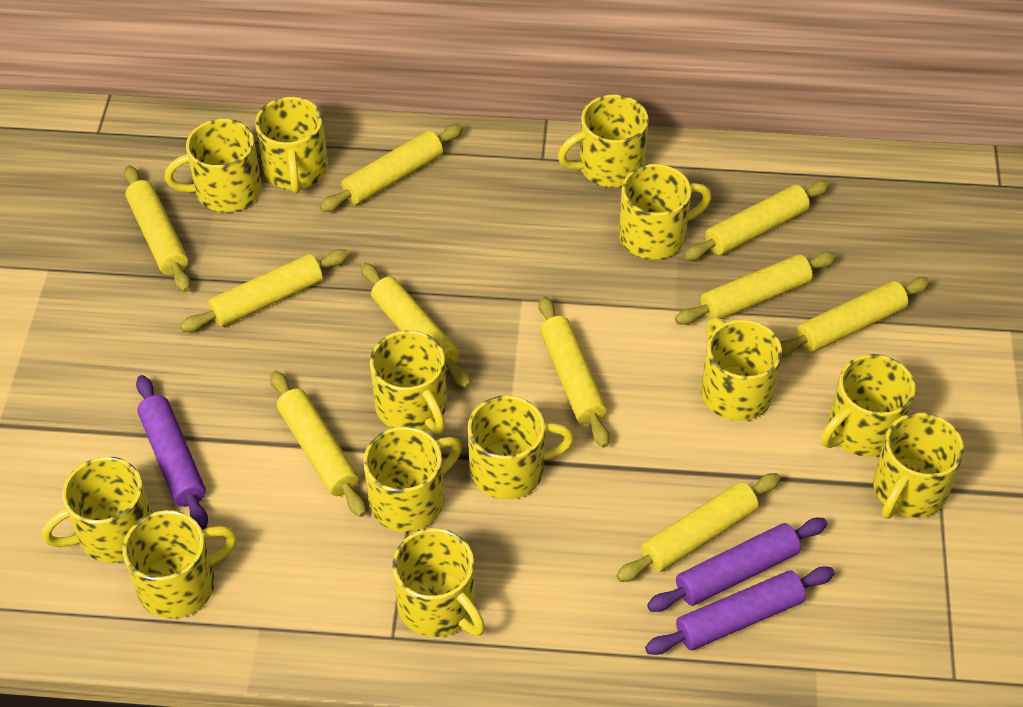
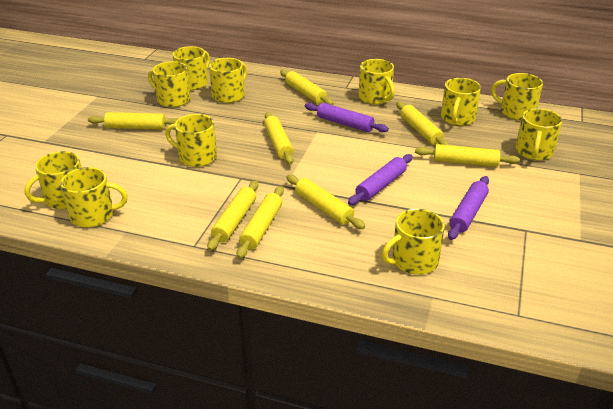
yellow mug: 13 -> 11
yellow rolling pin: 10 -> 8

